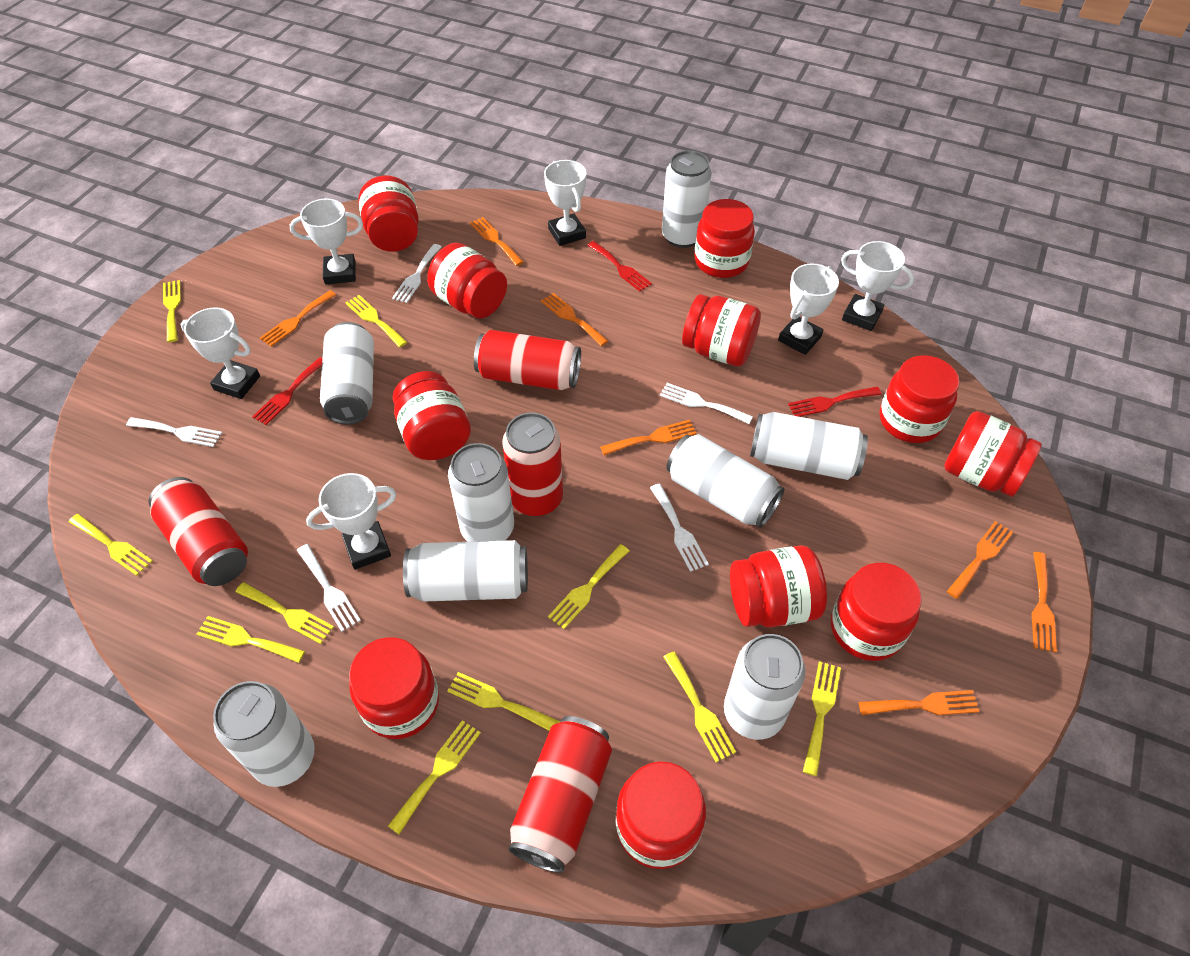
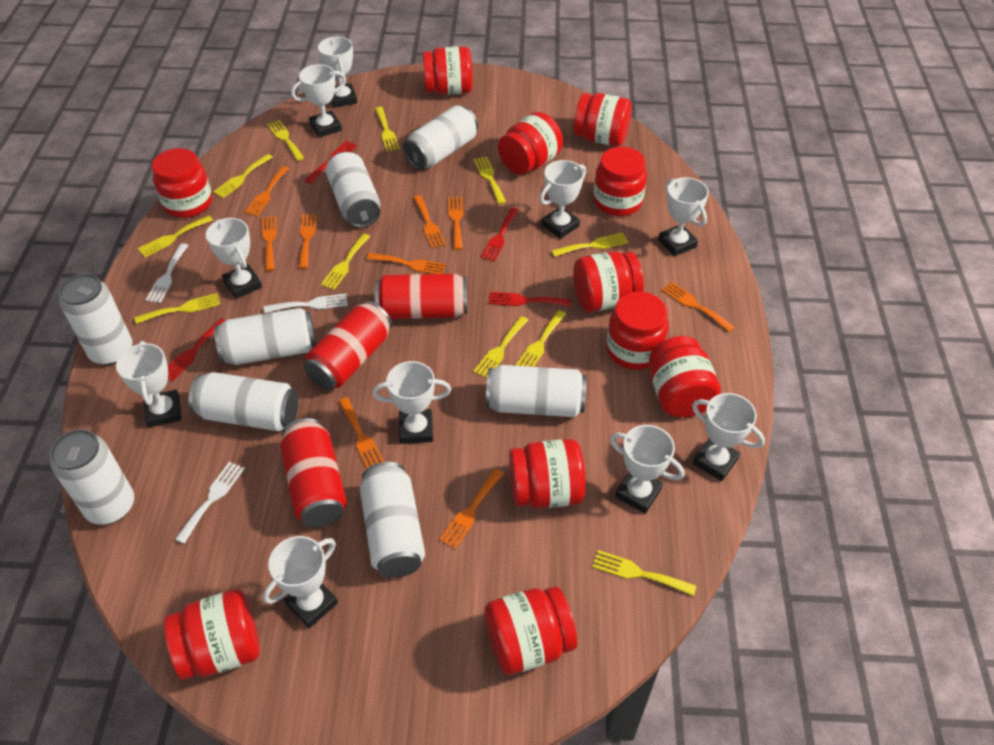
orange fork: 7 -> 9
red can: 4 -> 3
red fork: 3 -> 4
white fork: 5 -> 3
white trophy: 6 -> 10
yellow fork: 10 -> 11

